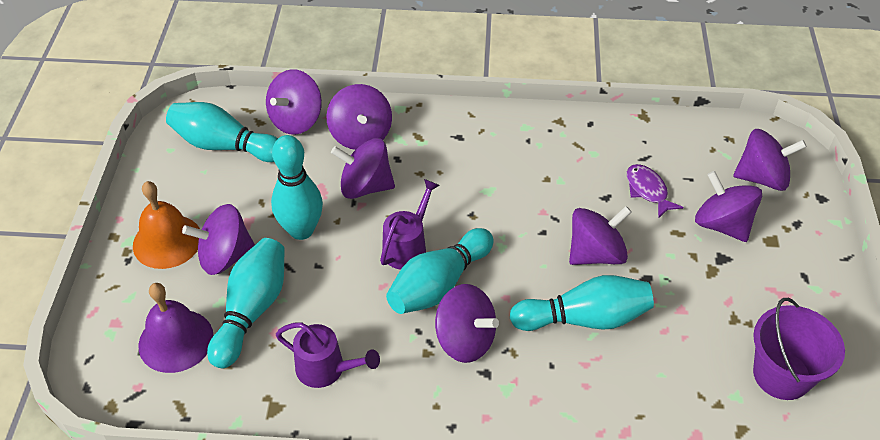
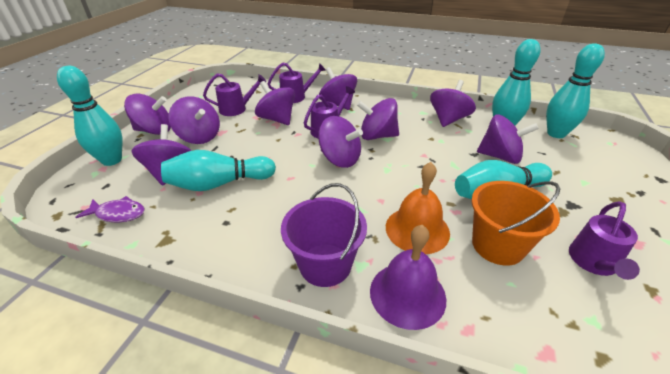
orange bucket: 0 -> 1
purple spinning top: 8 -> 9
purple watering can: 2 -> 4

